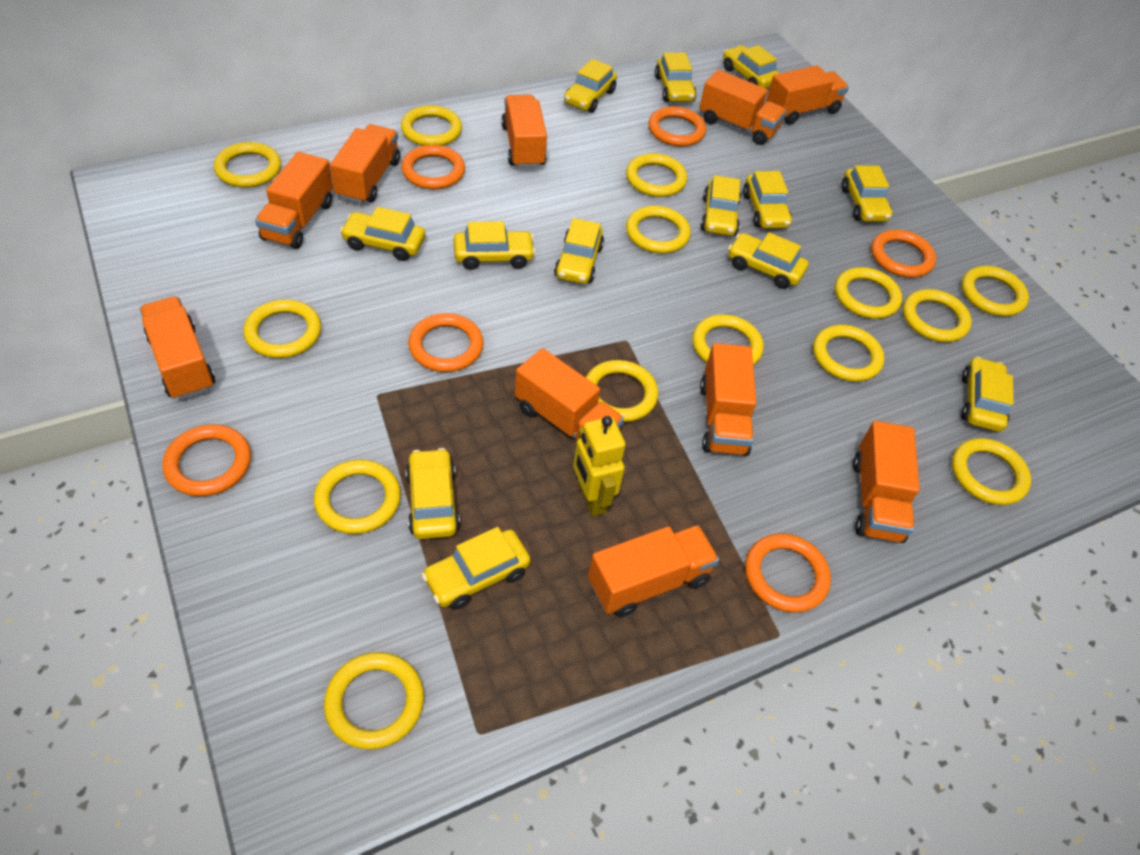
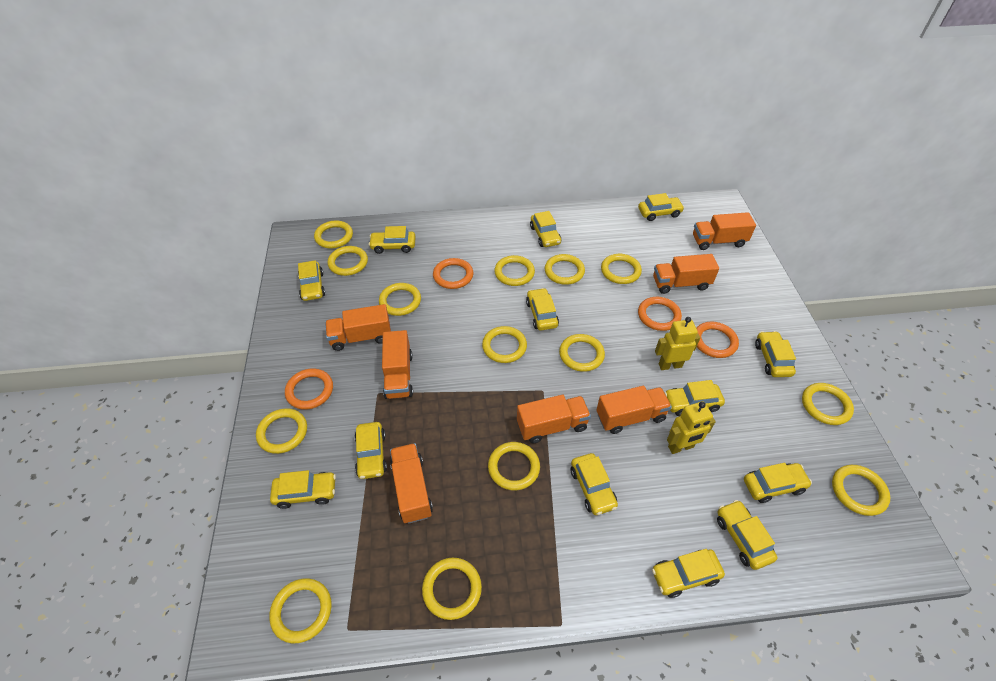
orange ring: 6 -> 4
orange truck: 10 -> 7
yellow robot: 1 -> 2

